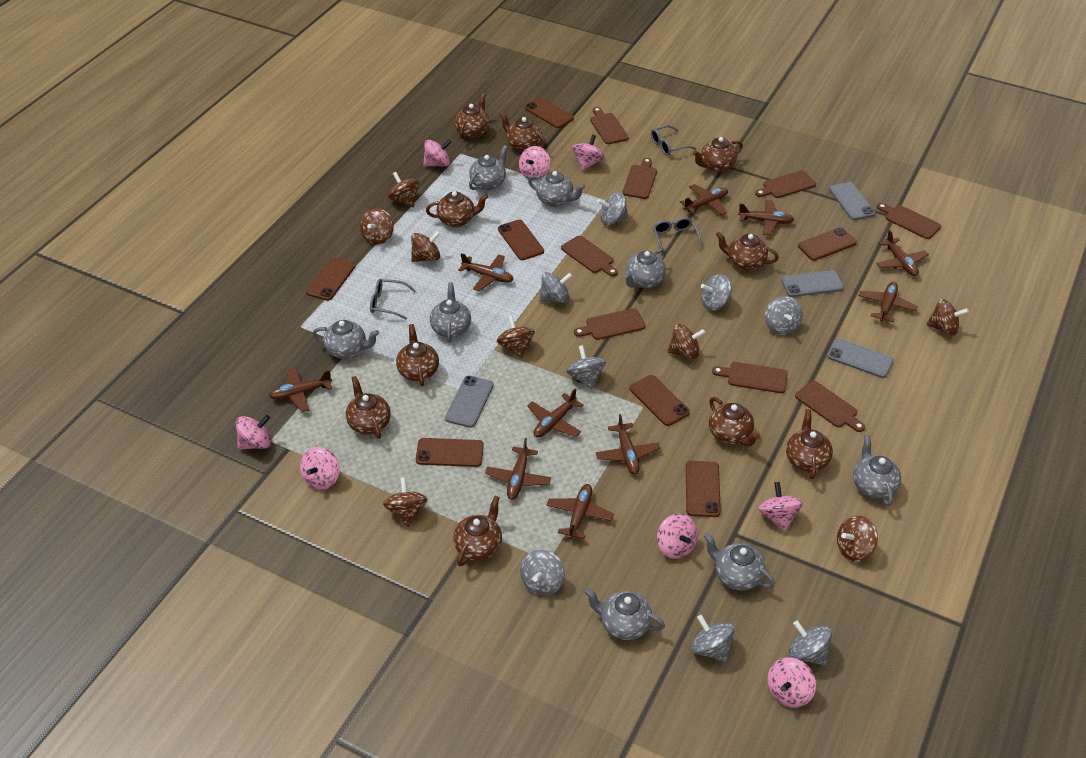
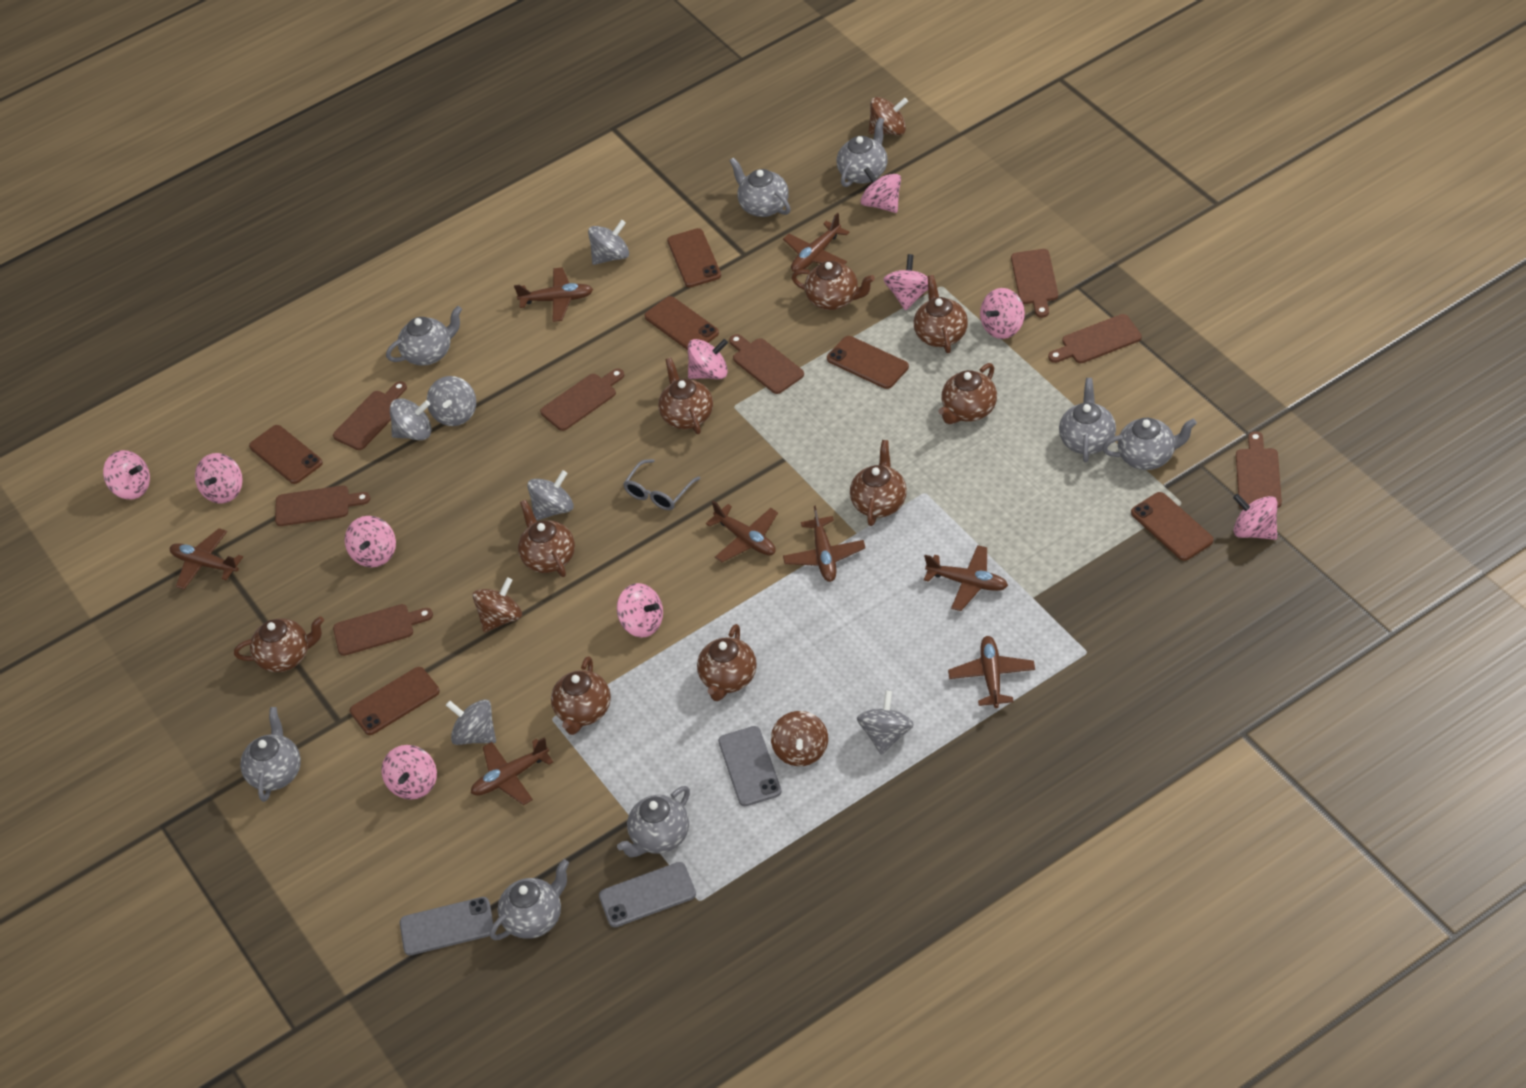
brown phone: 7 -> 6
brown plane: 10 -> 8
brown spinning top: 8 -> 3
brown teapot: 10 -> 9
grey glasses: 3 -> 1
grey phone: 4 -> 3
grey spinning top: 8 -> 6
pink spinning top: 8 -> 10

